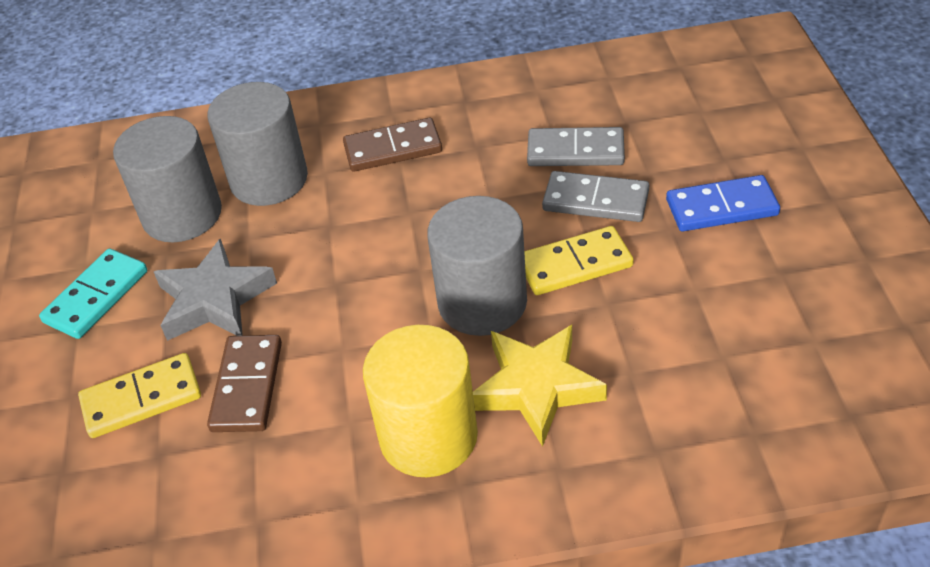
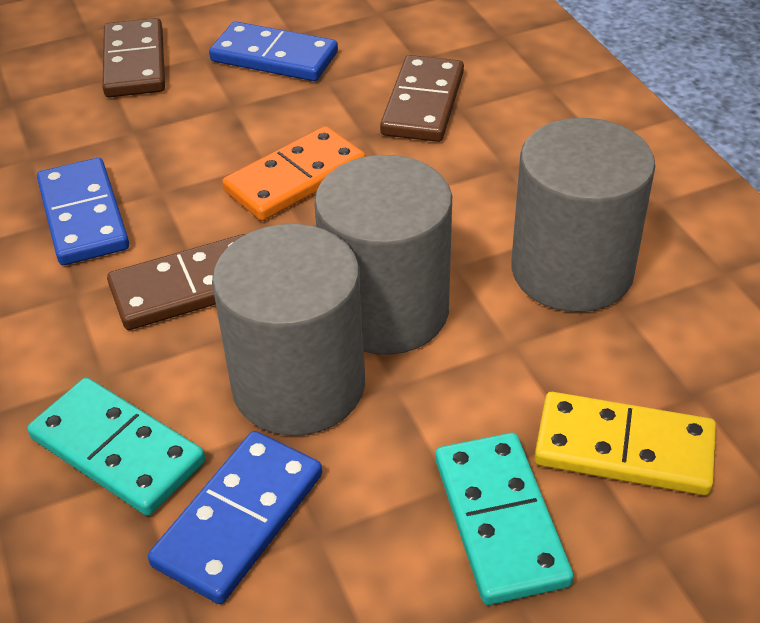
blue domino: 1 -> 3
brown domino: 2 -> 3
grey domino: 2 -> 0
grey star: 1 -> 0
orange domino: 0 -> 1
turquoise domino: 1 -> 2
yellow cylinder: 1 -> 0
yellow domino: 2 -> 1
yellow star: 1 -> 0

